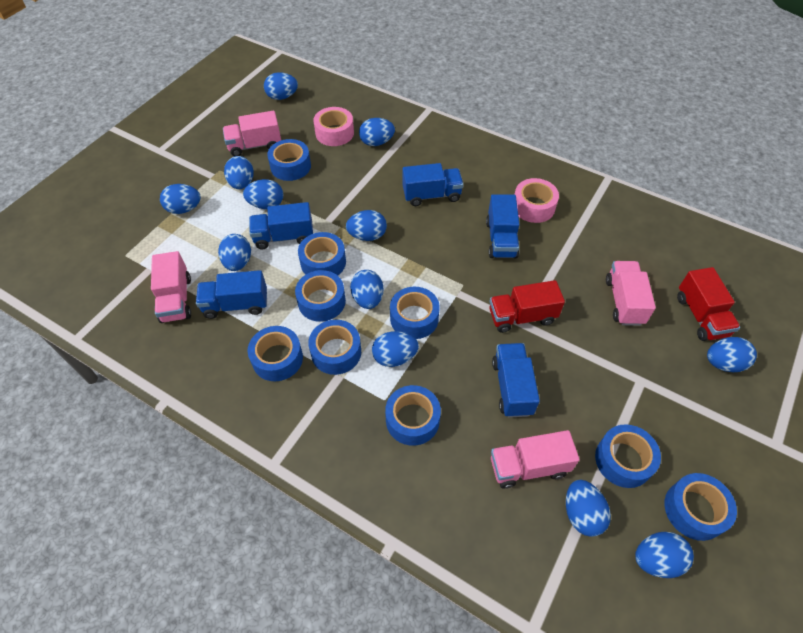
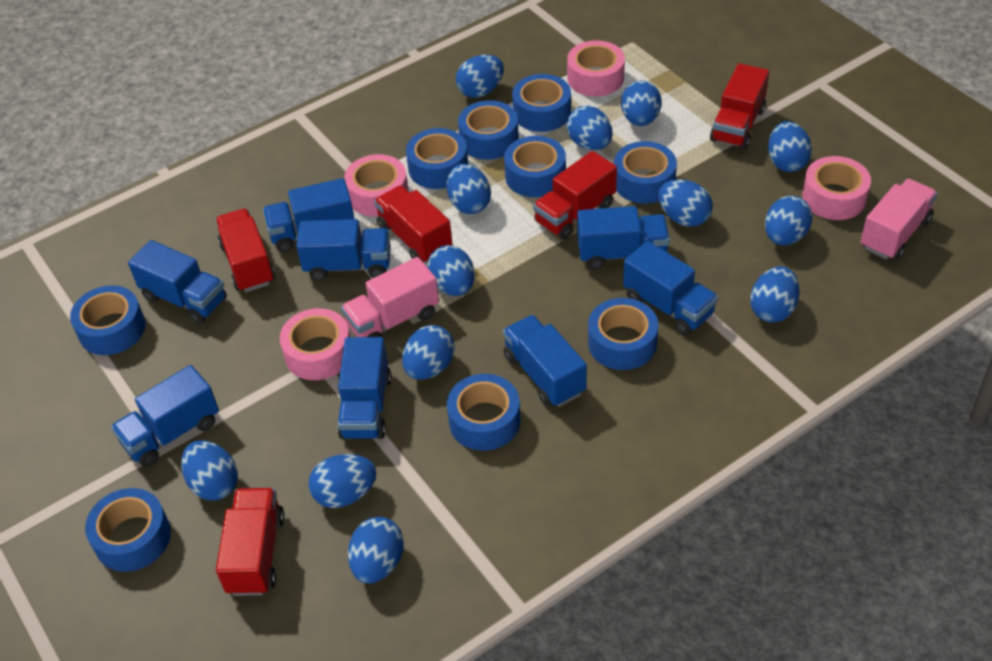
blue egg: 12 -> 13
blue truck: 5 -> 8
pink tape: 2 -> 4
pink truck: 4 -> 2
red truck: 2 -> 5

